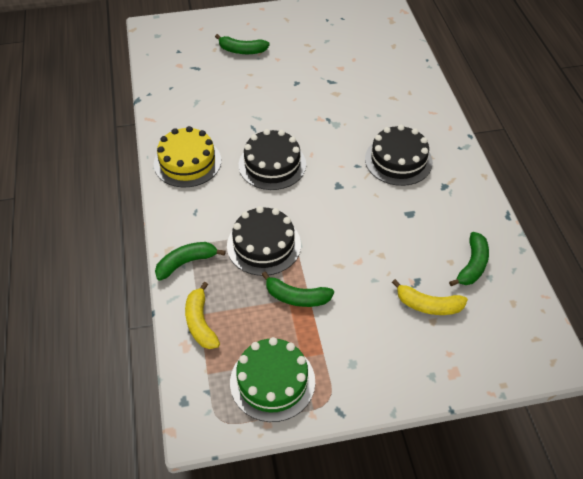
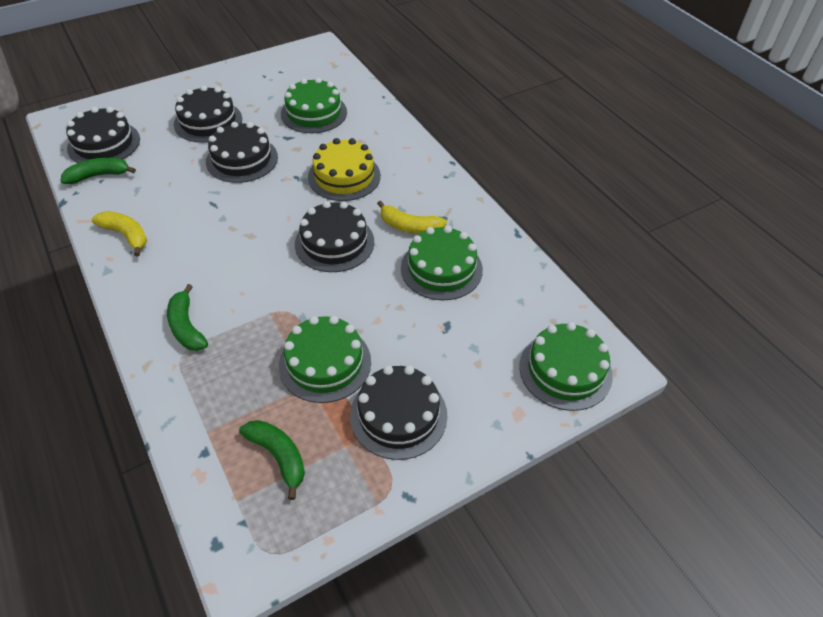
black cake: 3 -> 5
green banana: 4 -> 3
green cake: 1 -> 4

